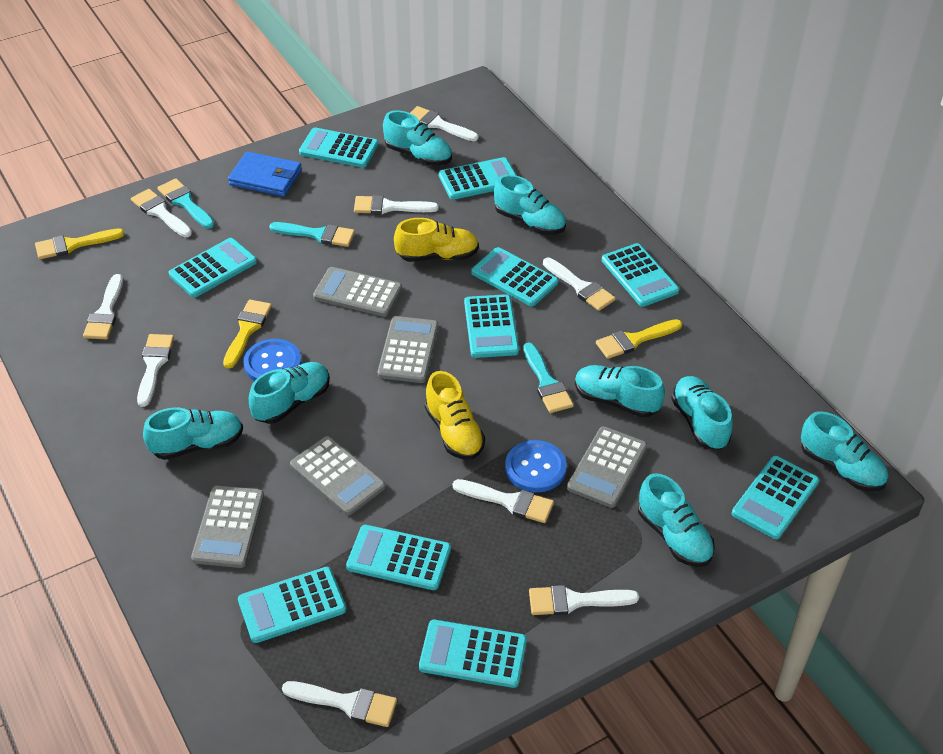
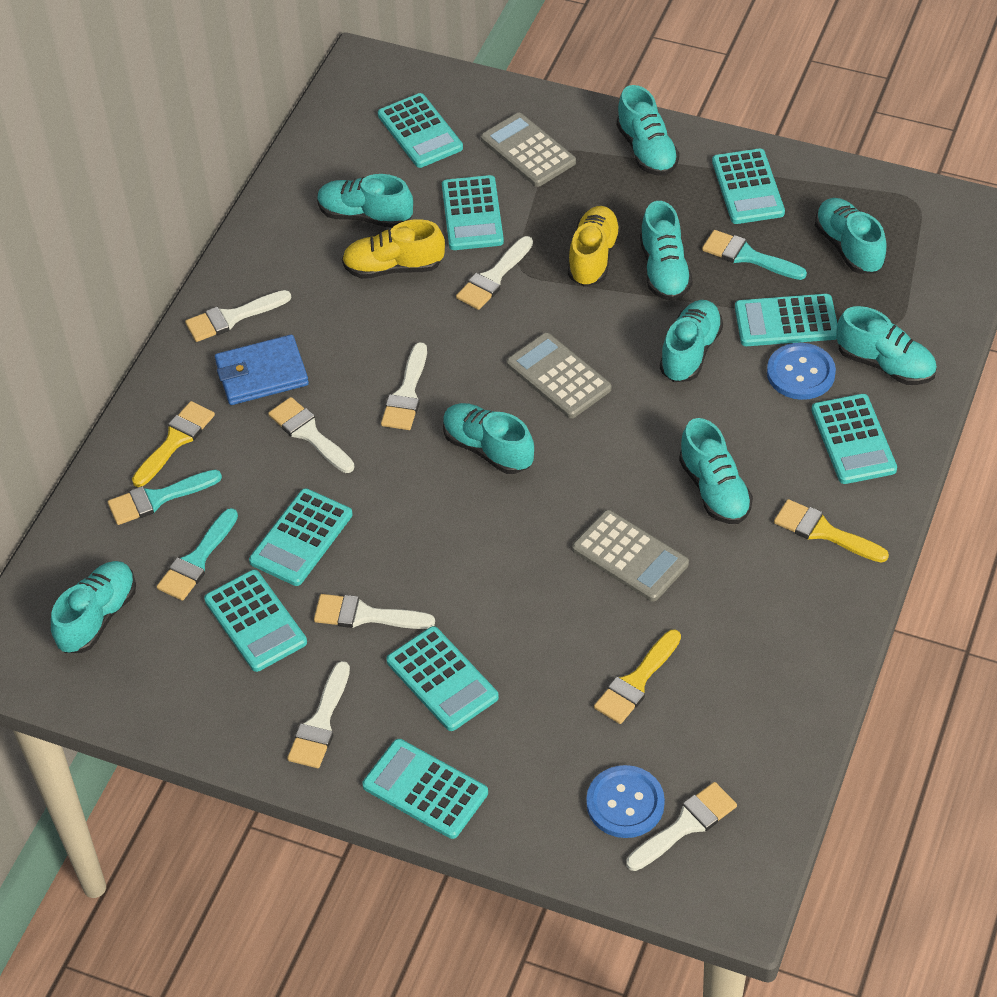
grey calculator: 5 -> 3
turquoise calculator: 10 -> 9
turquoise shoe: 8 -> 9
white brush: 9 -> 7

